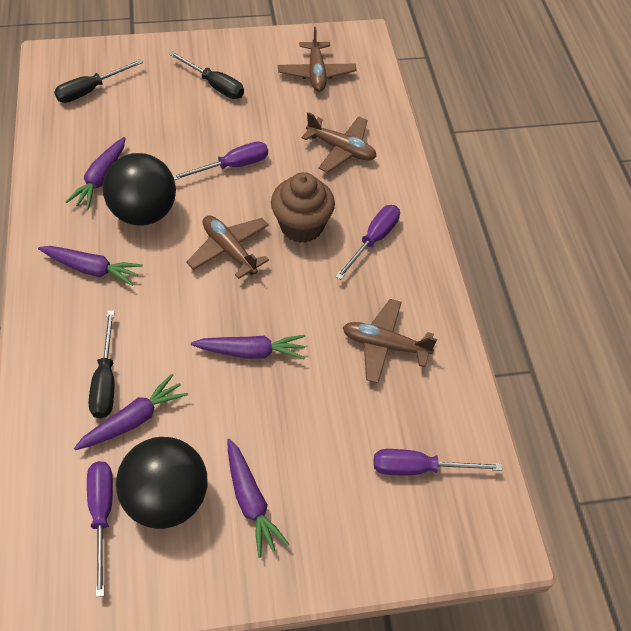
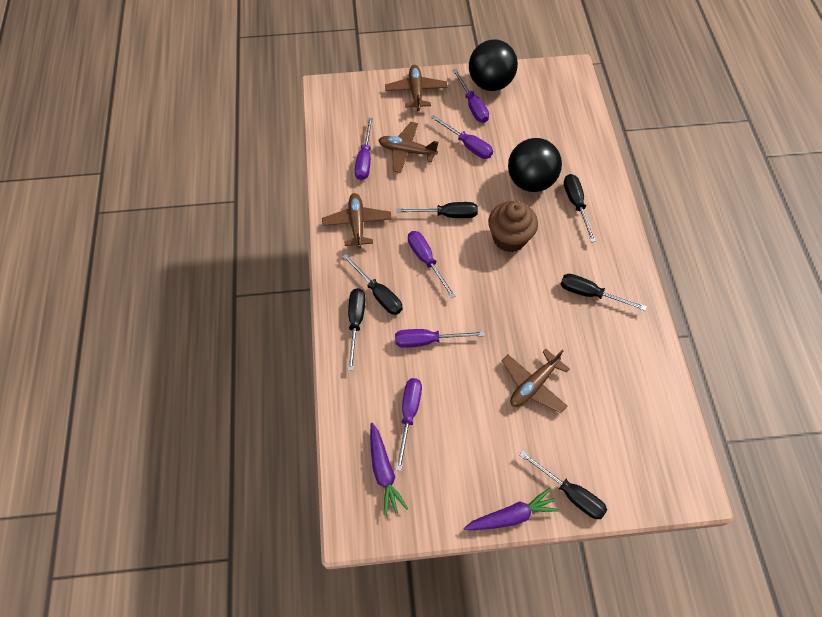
black screwdriver: 3 -> 6
purple carrot: 5 -> 2
purple screwdriver: 4 -> 6

